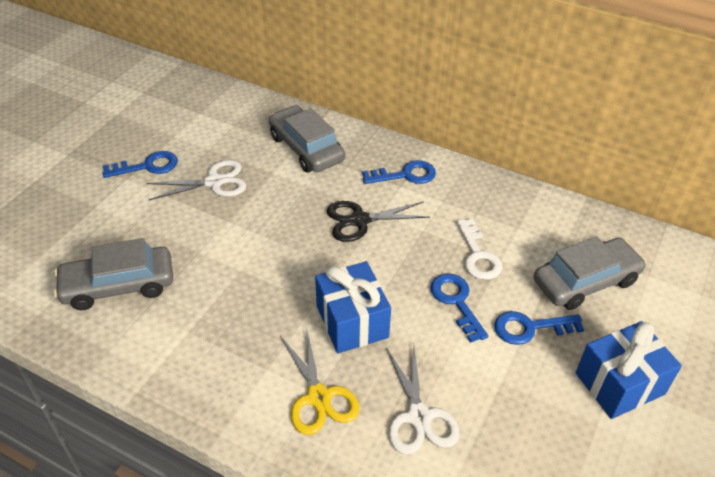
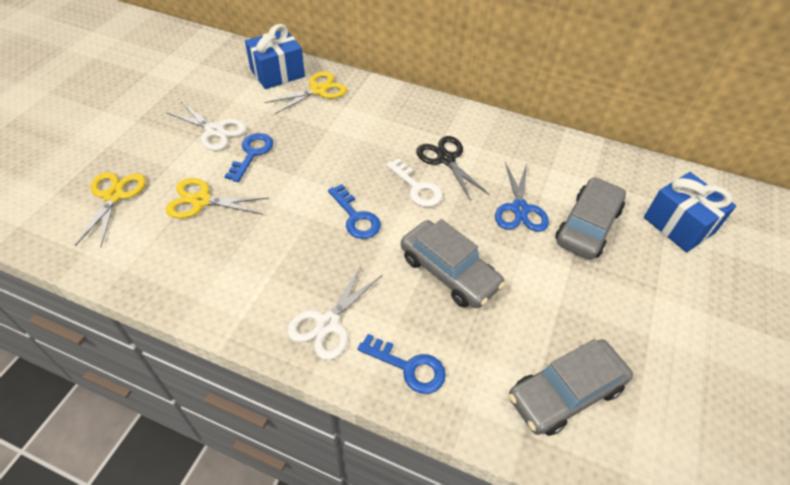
blue key: 4 -> 3
blue scissors: 0 -> 1
yellow scissors: 1 -> 3

